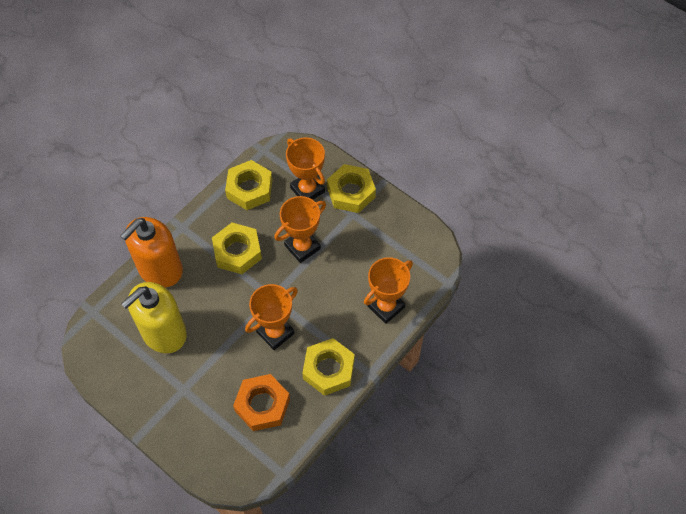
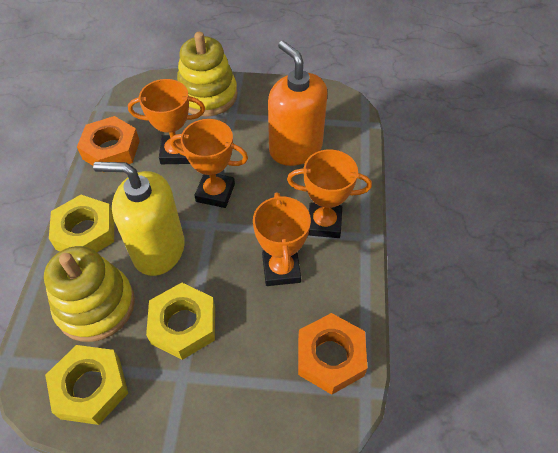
orange nut: 1 -> 2
yellow nut: 4 -> 3
yellow stacking toy: 0 -> 2

